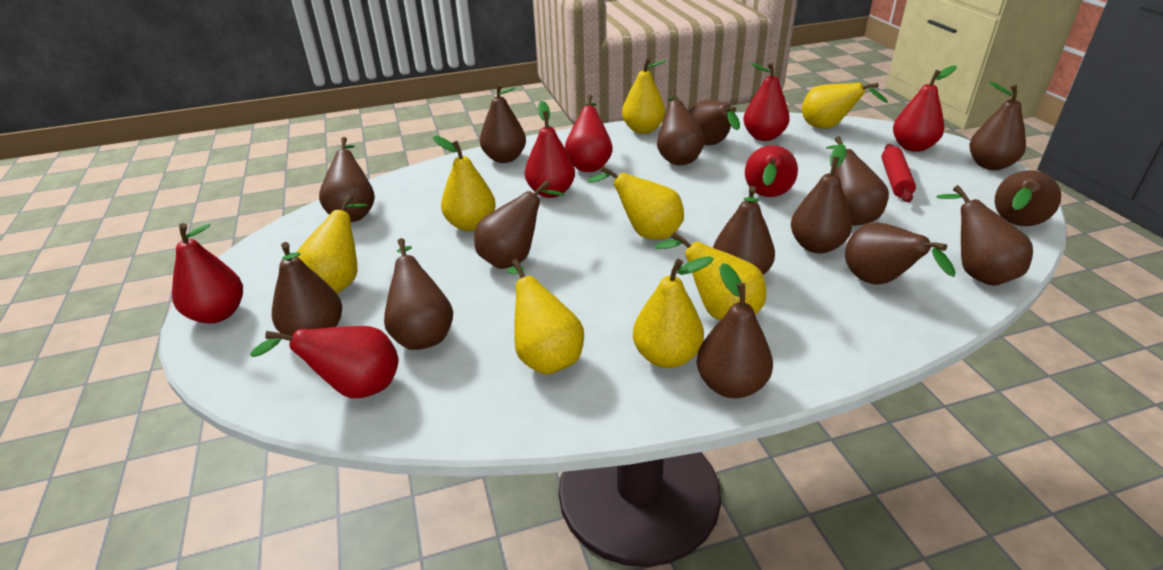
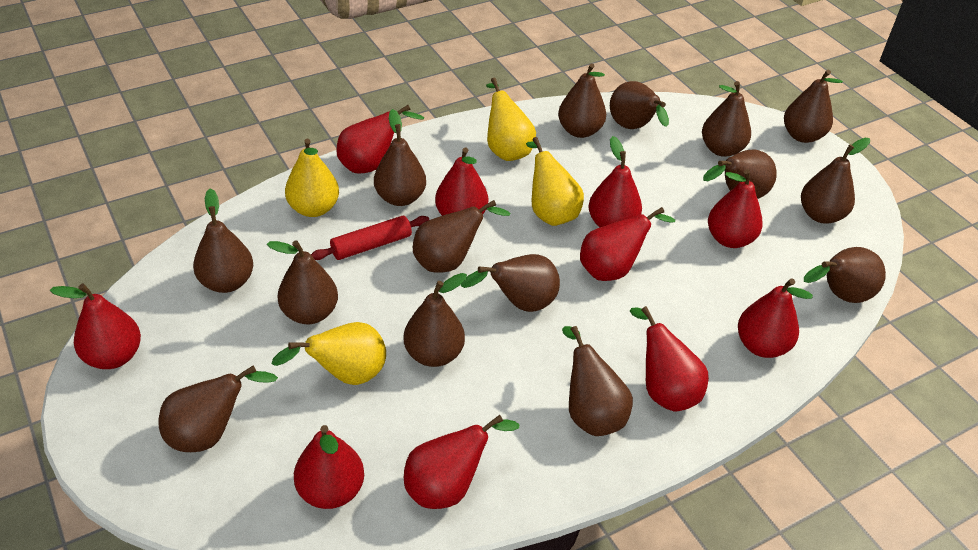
red pear: 7 -> 10
yellow pear: 8 -> 4

